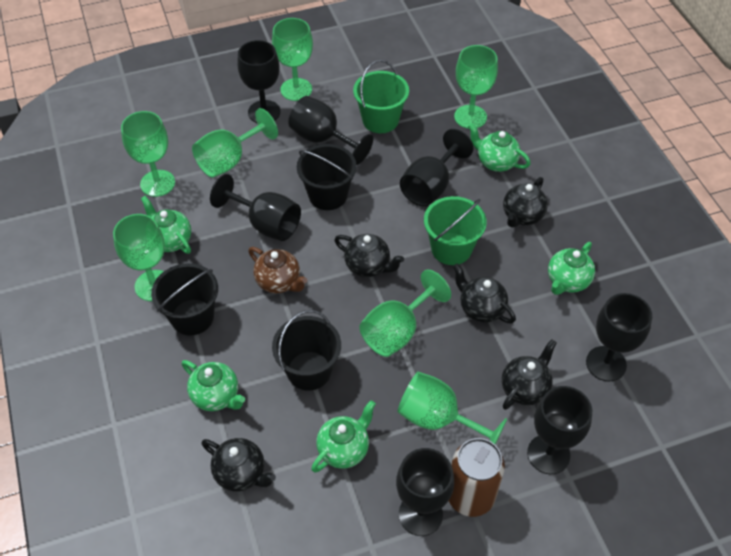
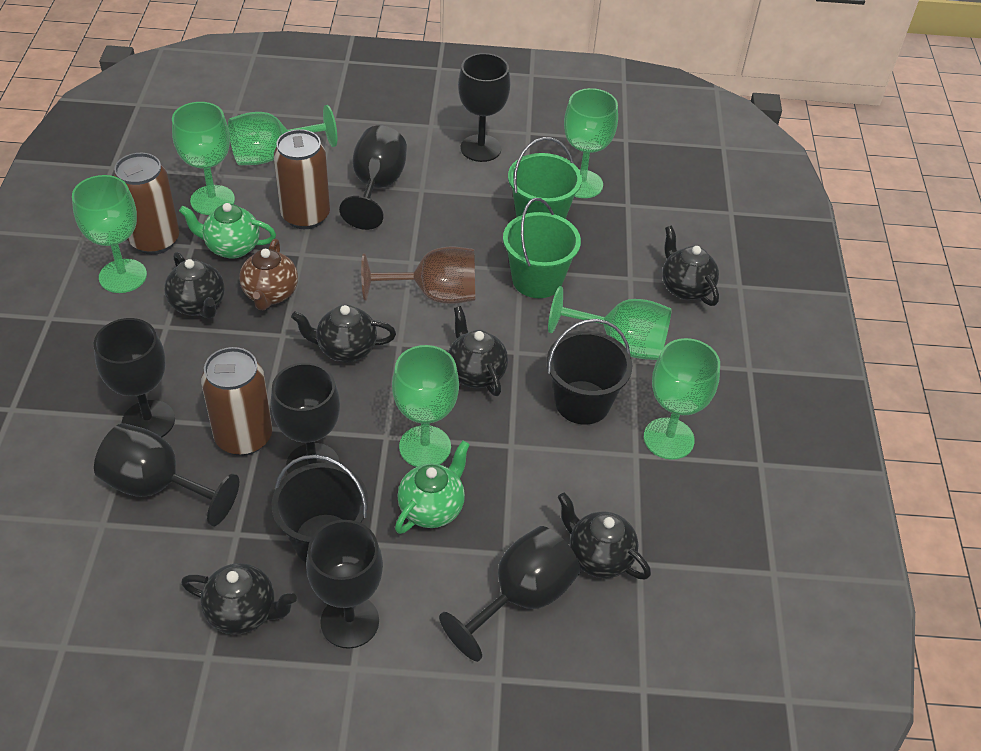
black bucket: 3 -> 2
black teapot: 5 -> 6
brown can: 1 -> 3
brown goblet: 0 -> 1
green teapot: 5 -> 2

